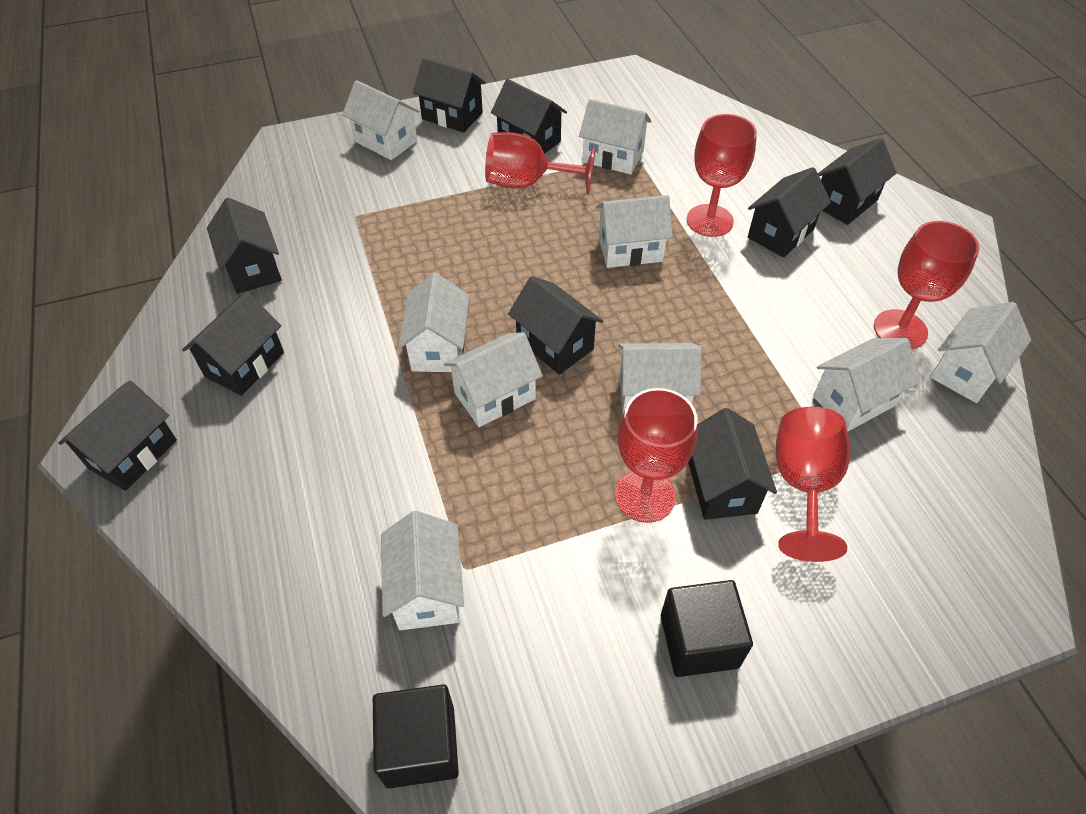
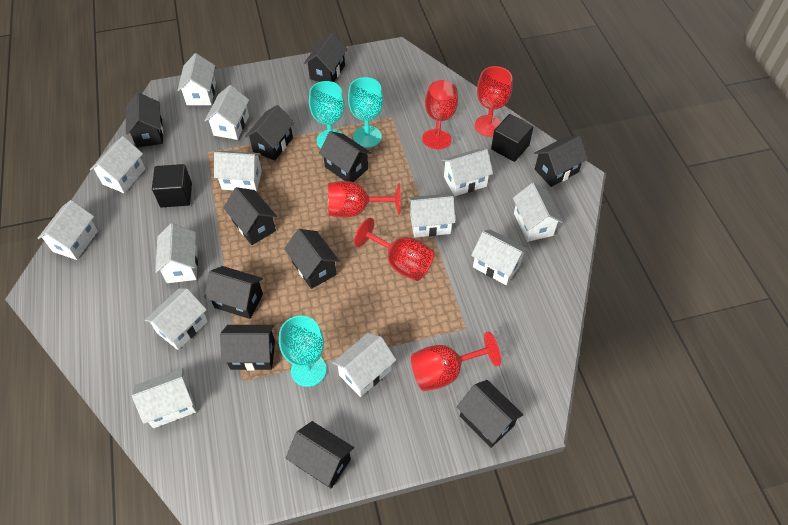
black house: 9 -> 11
turquoise goblet: 0 -> 3
white house: 9 -> 13

